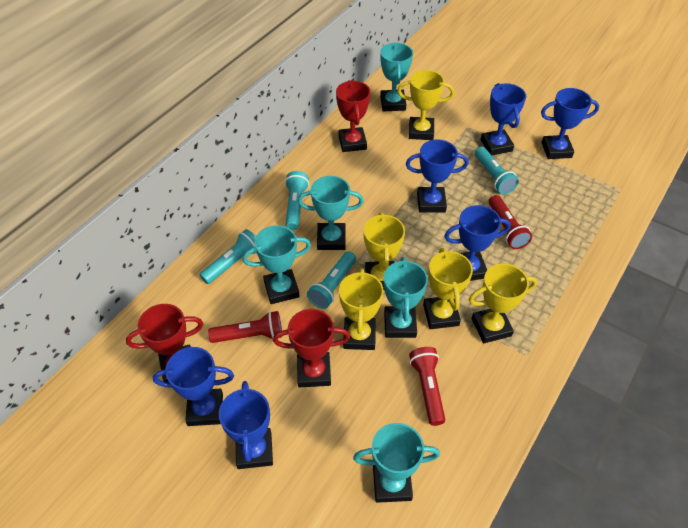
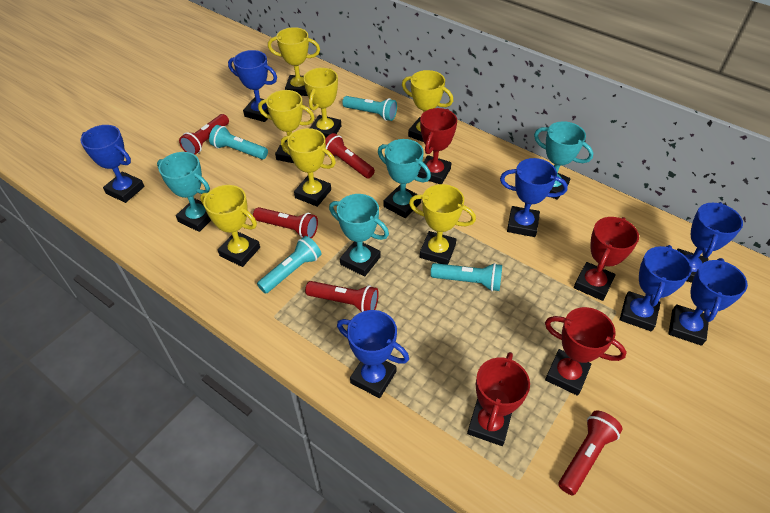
blue trophy: 6 -> 7
red flashlight: 3 -> 5
red trophy: 3 -> 4
turquoise trophy: 5 -> 4
yellow trophy: 5 -> 7

